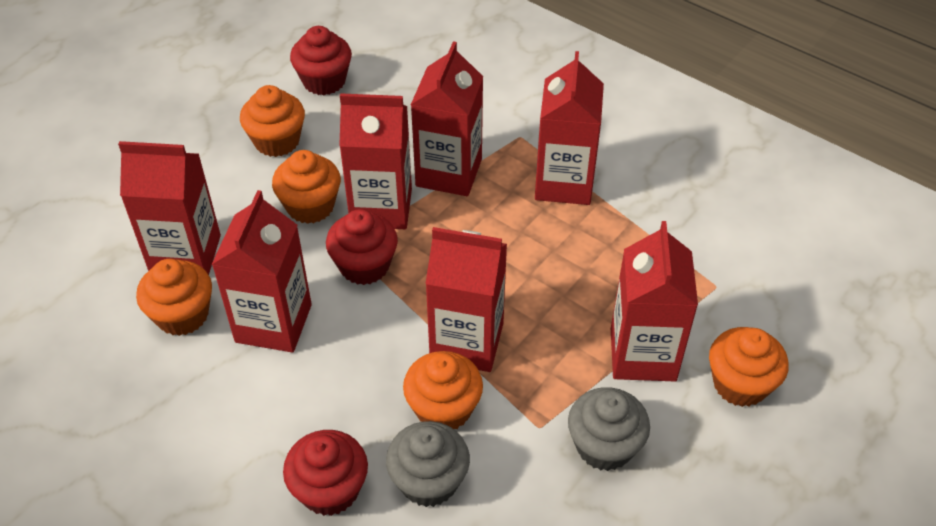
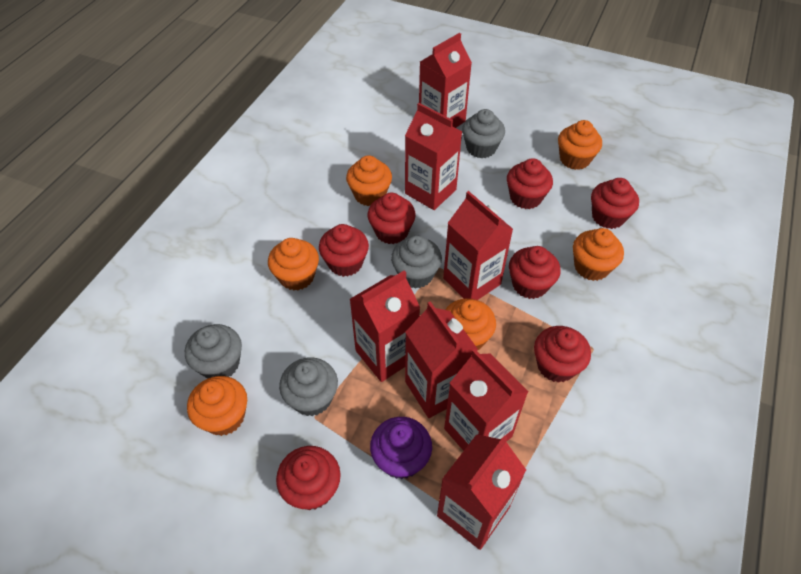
grey cupcake: 2 -> 4
orange cupcake: 5 -> 6
purple cupcake: 0 -> 1
red cupcake: 3 -> 7

